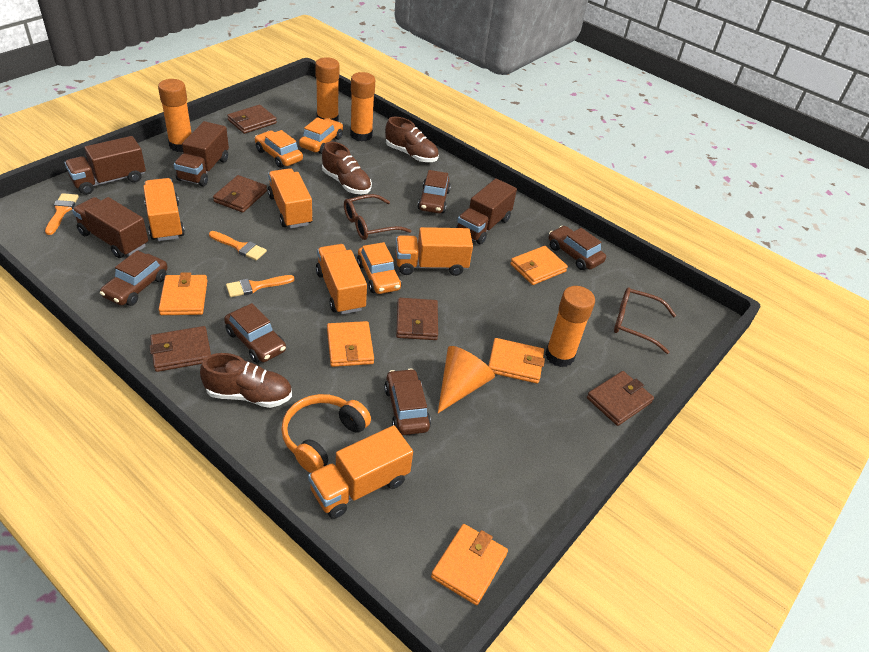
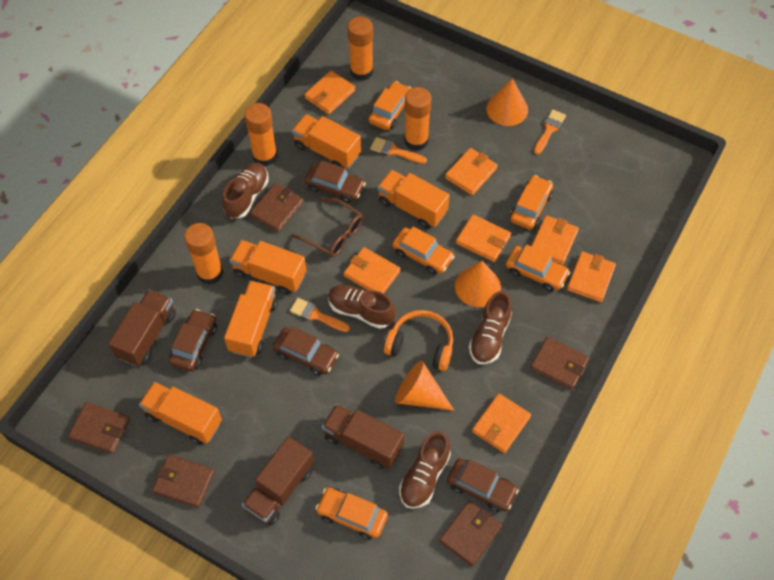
brown car: 5 -> 4
brown glasses: 2 -> 1
brown shoe: 3 -> 4
brown truck: 4 -> 3
orange car: 3 -> 5
orange cone: 1 -> 3
orange wallet: 5 -> 7

